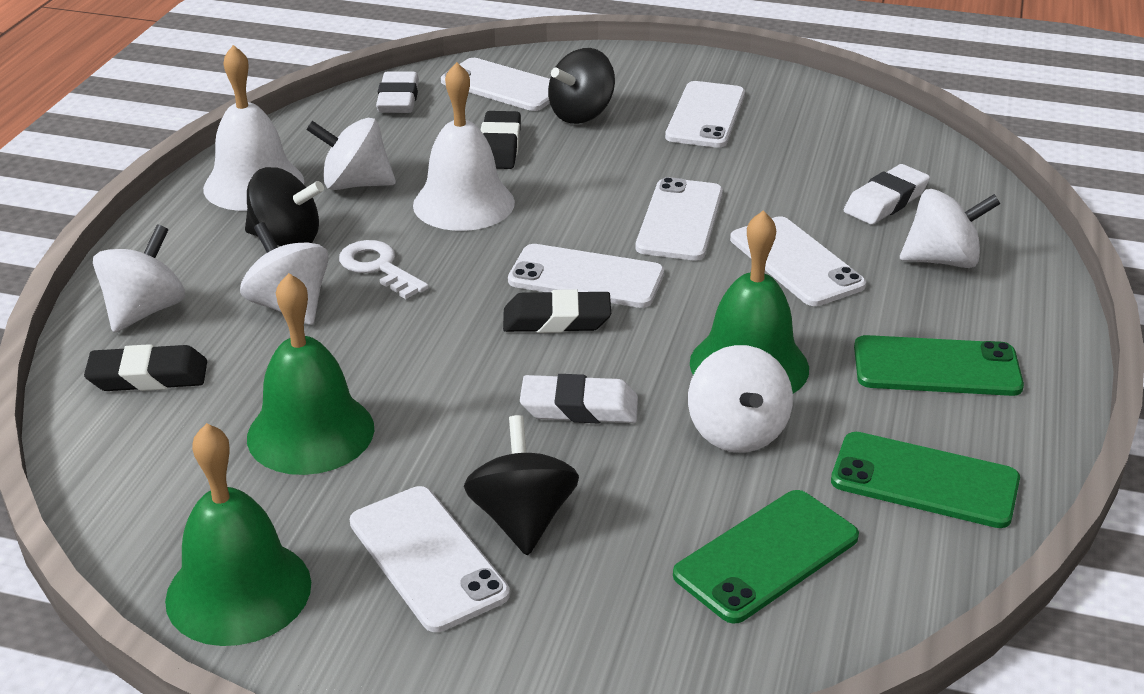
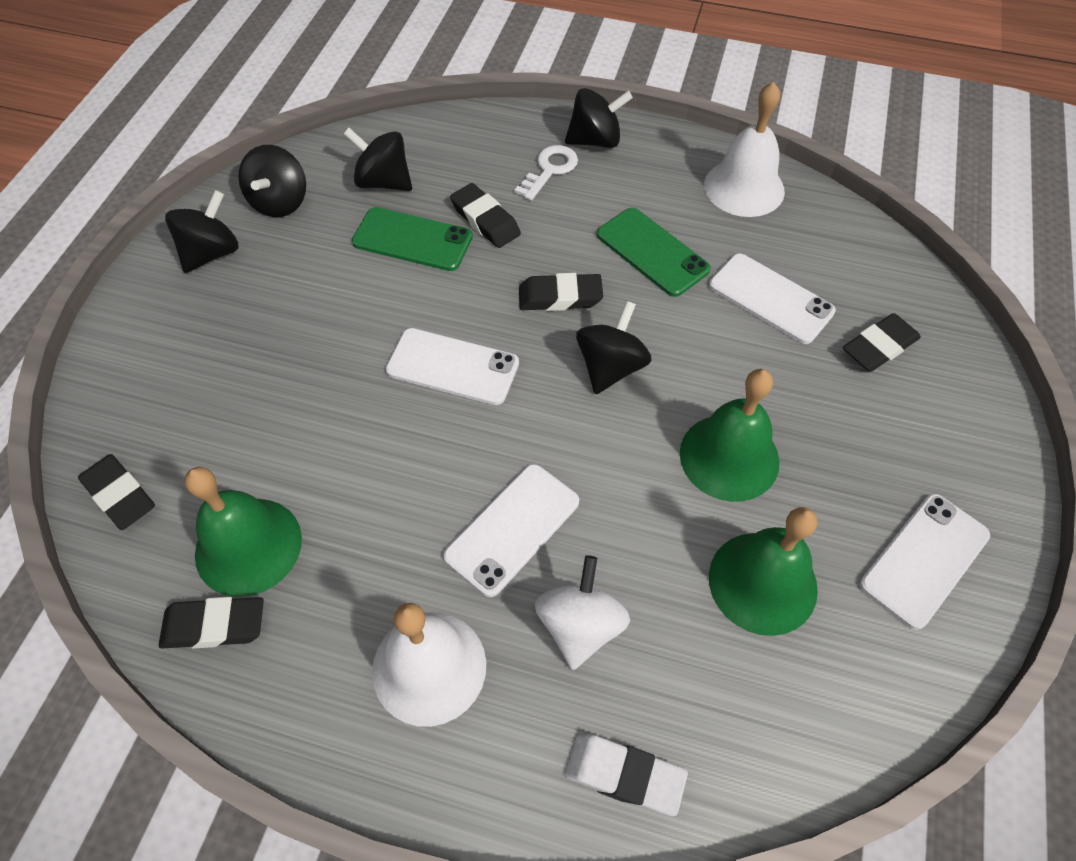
black eraser: 3 -> 5
black spinning top: 3 -> 5
green phone: 3 -> 2
white eraser: 3 -> 1
white phone: 6 -> 4
white spinning top: 5 -> 1

